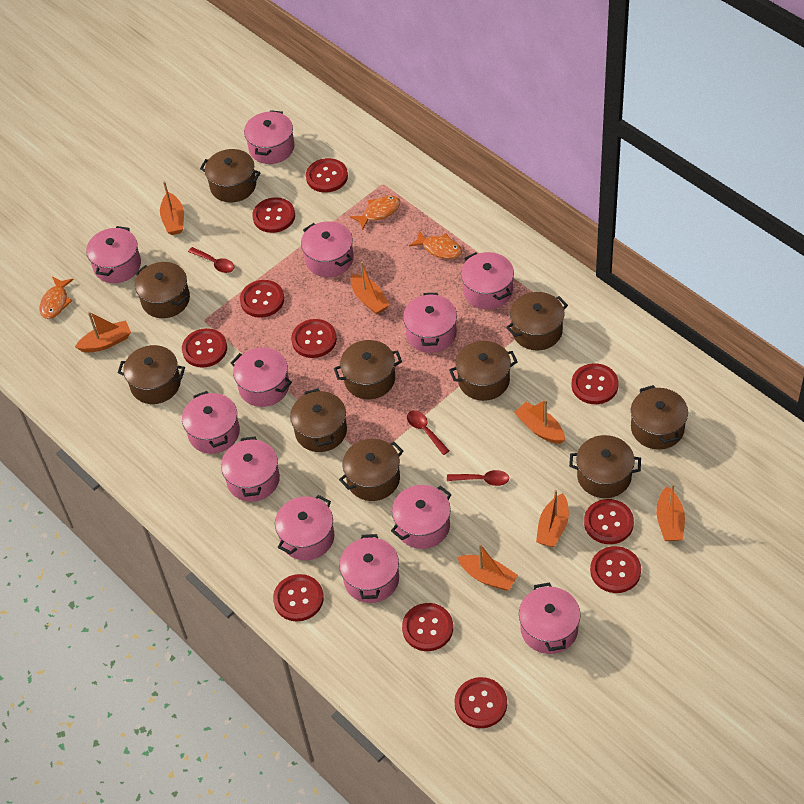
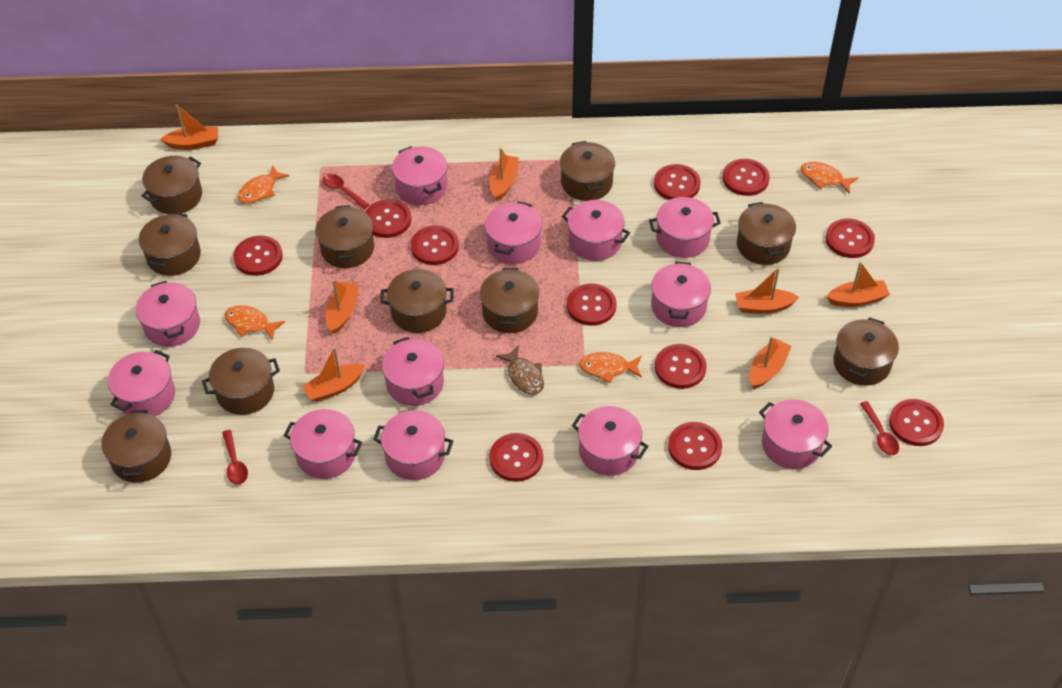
brown fish: 0 -> 1
orange fish: 3 -> 4

